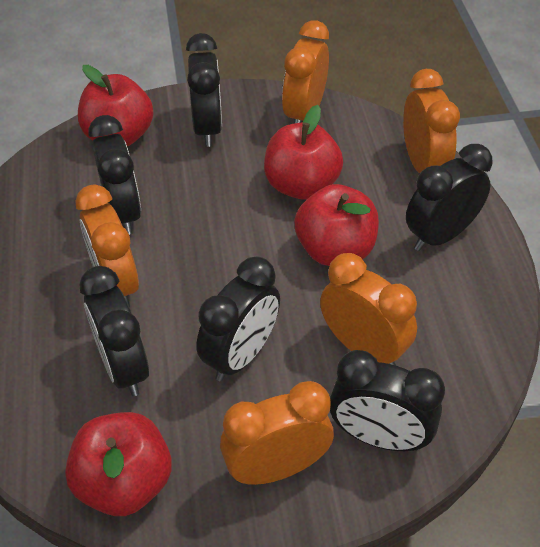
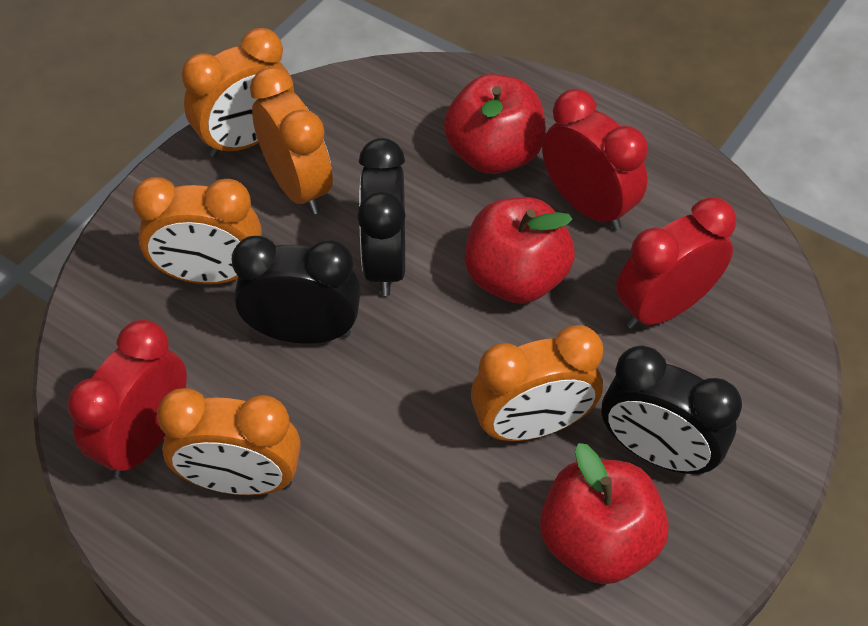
black clock: 6 -> 3
red apple: 4 -> 3
red clock: 0 -> 3

